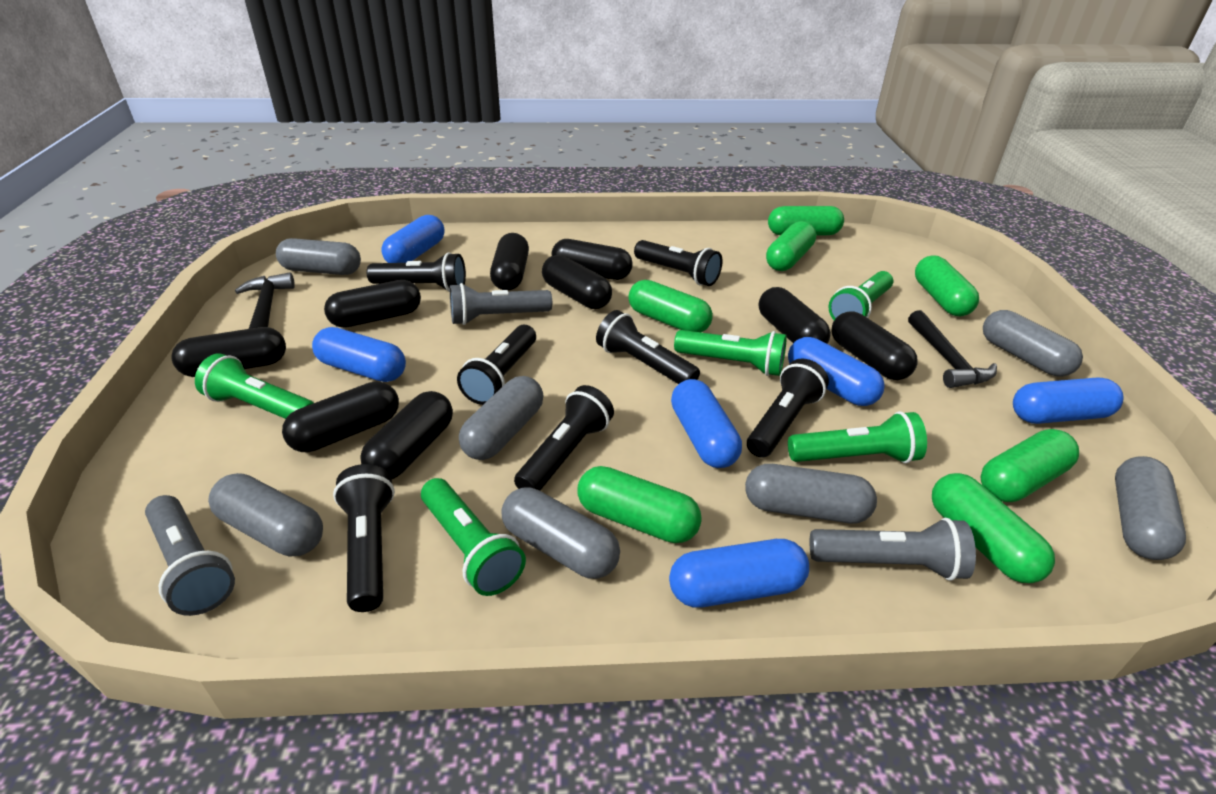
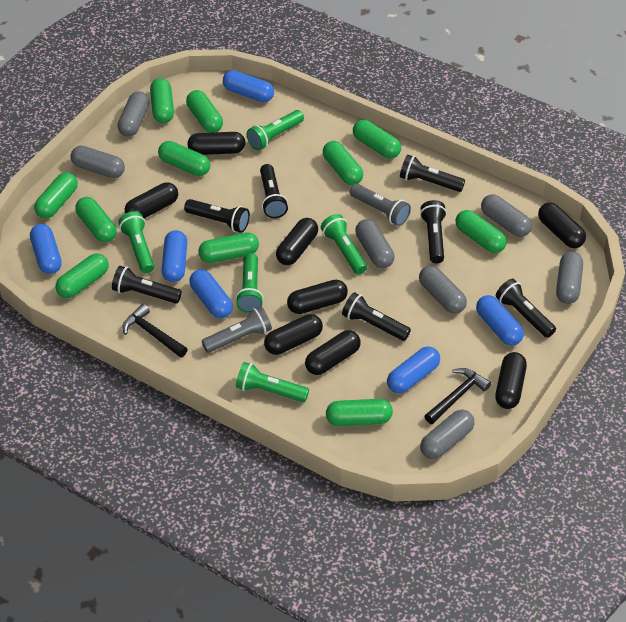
black capsule: 9 -> 8
green capsule: 7 -> 11
grey flashlight: 3 -> 2

